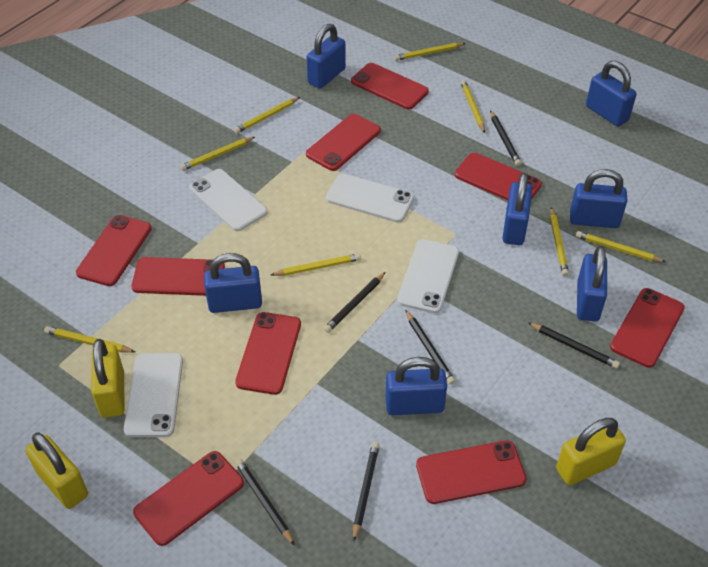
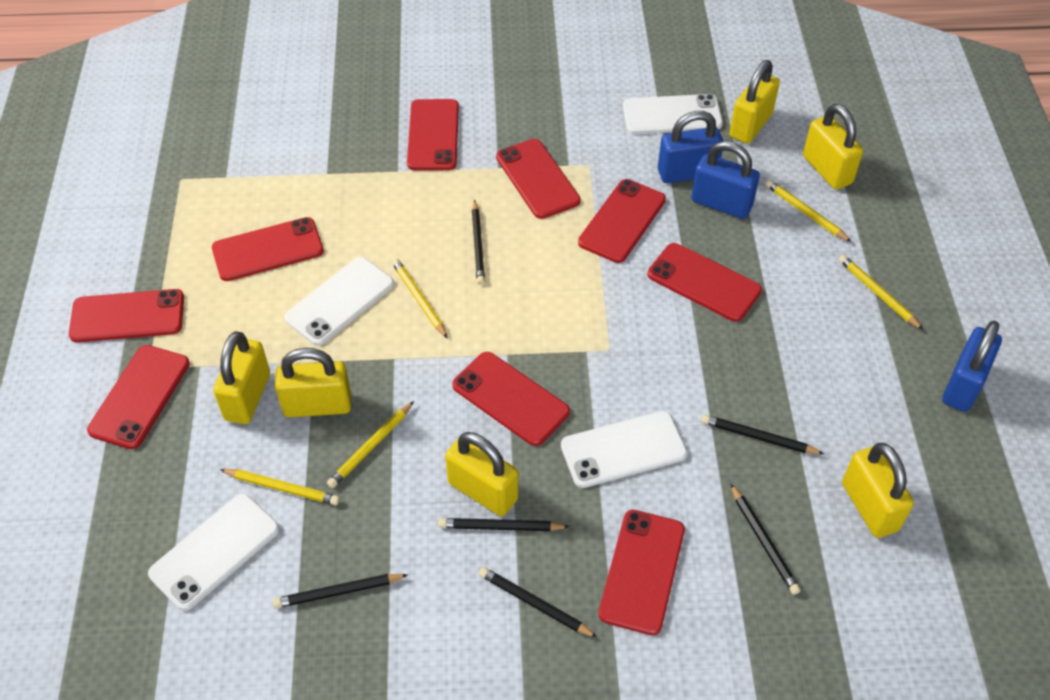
blue padlock: 7 -> 3
yellow padlock: 3 -> 6
yellow pencil: 8 -> 5

